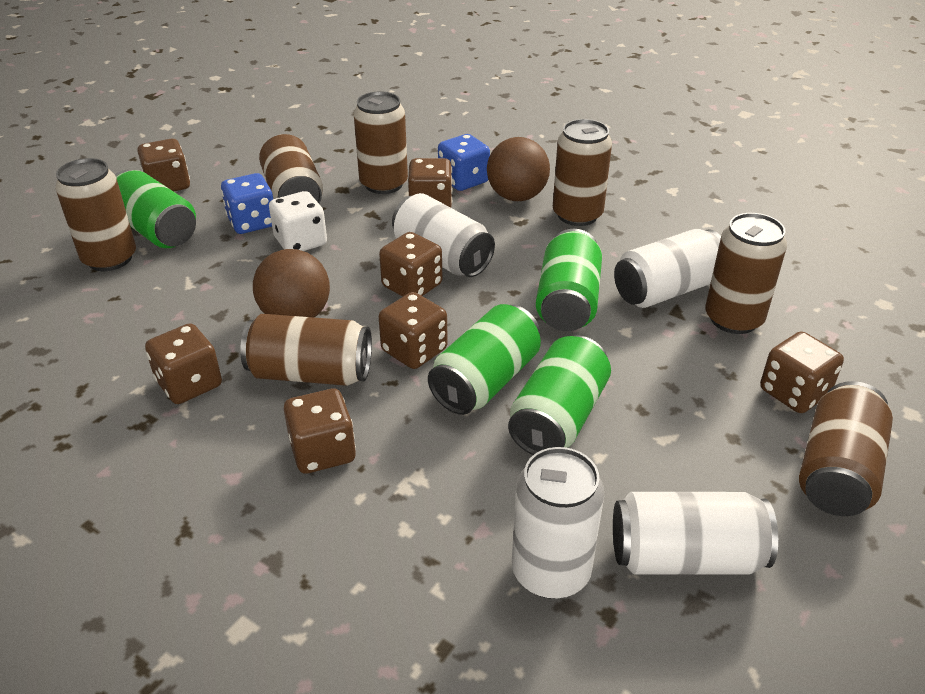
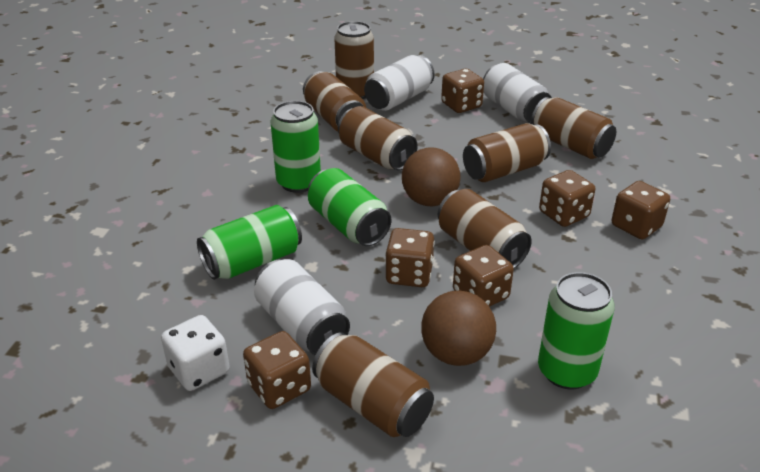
blue dice: 2 -> 0
brown dice: 7 -> 6
white can: 4 -> 3

